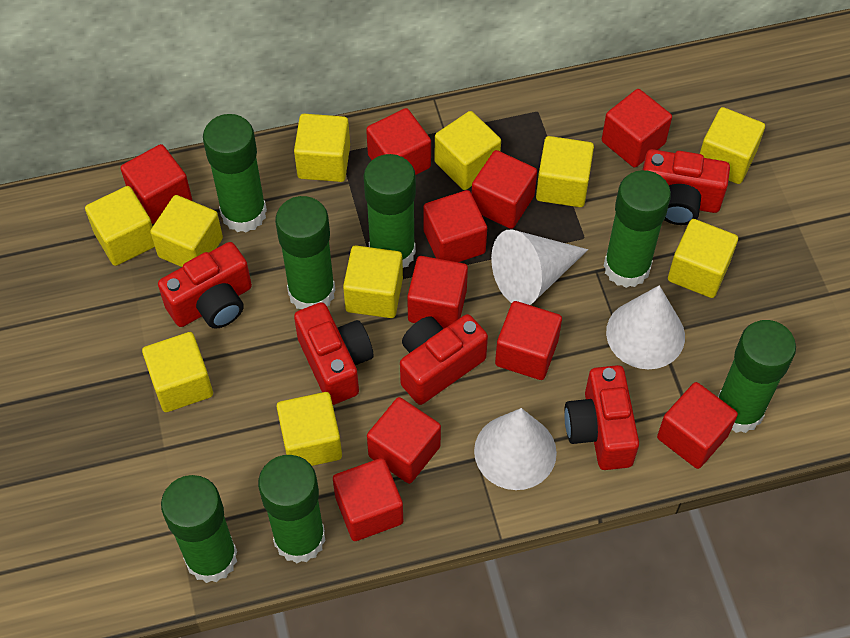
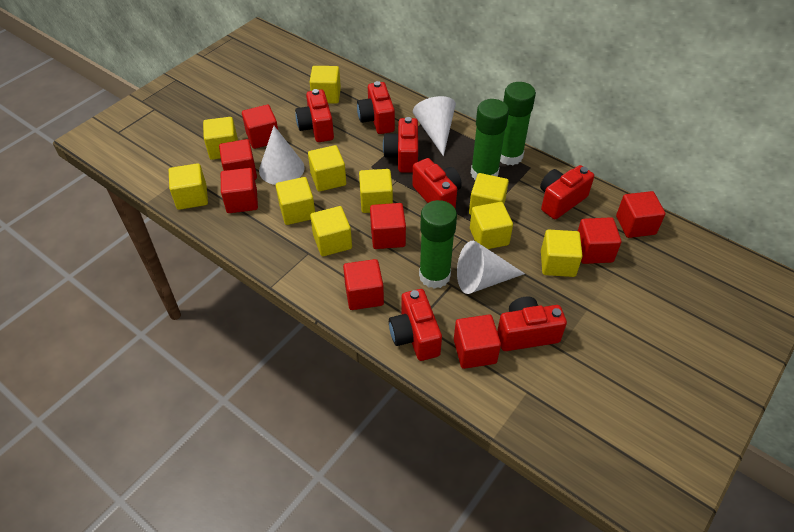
green glue stick: 7 -> 3
red camera: 5 -> 7
red cube: 10 -> 8

